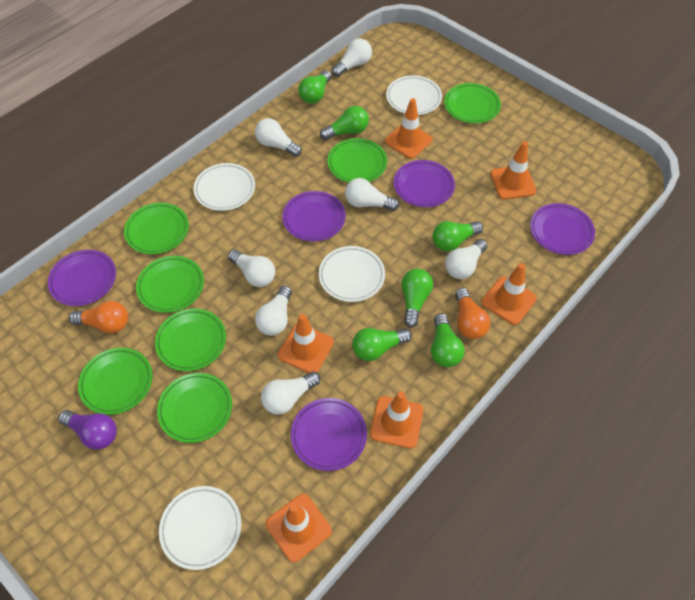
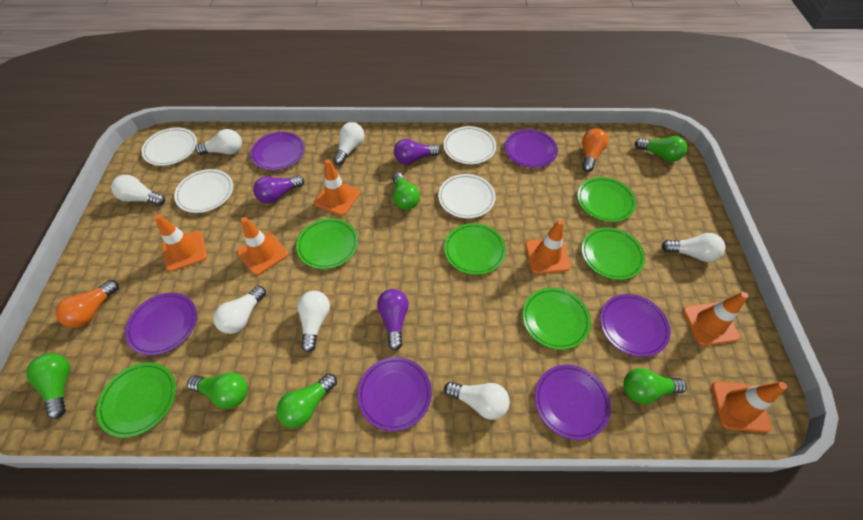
green plate: 7 -> 6
purple light bulb: 1 -> 3
purple plate: 5 -> 6

